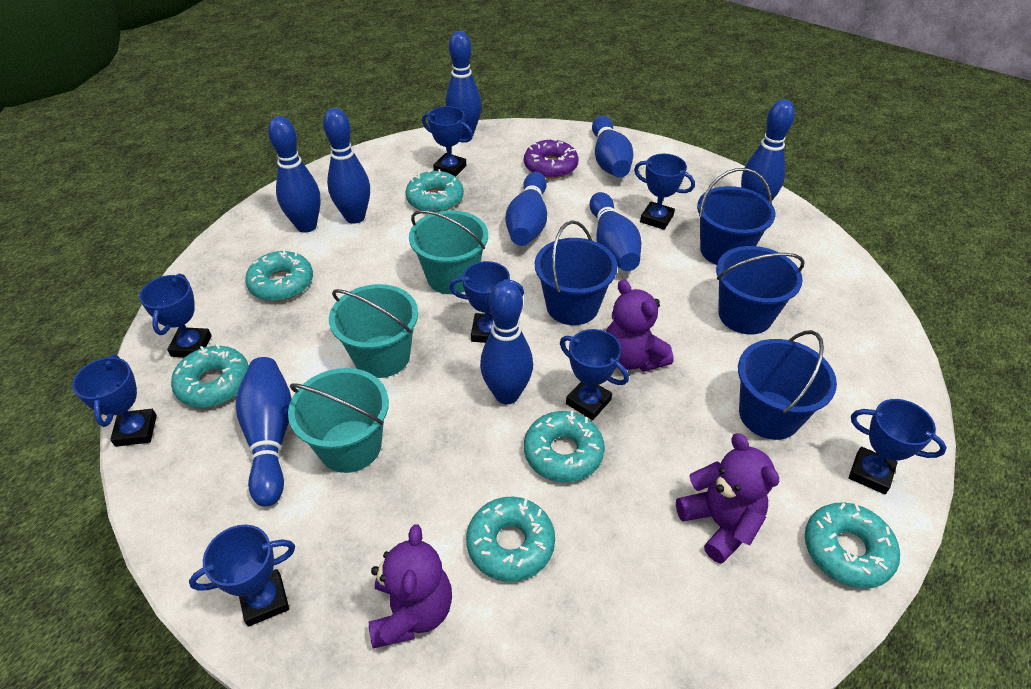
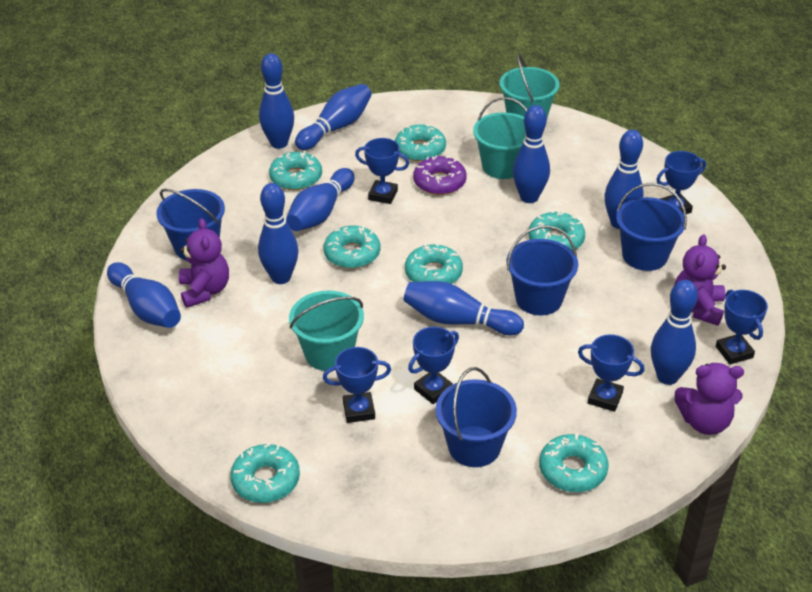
blue trophy: 8 -> 6
turquoise donut: 6 -> 7

